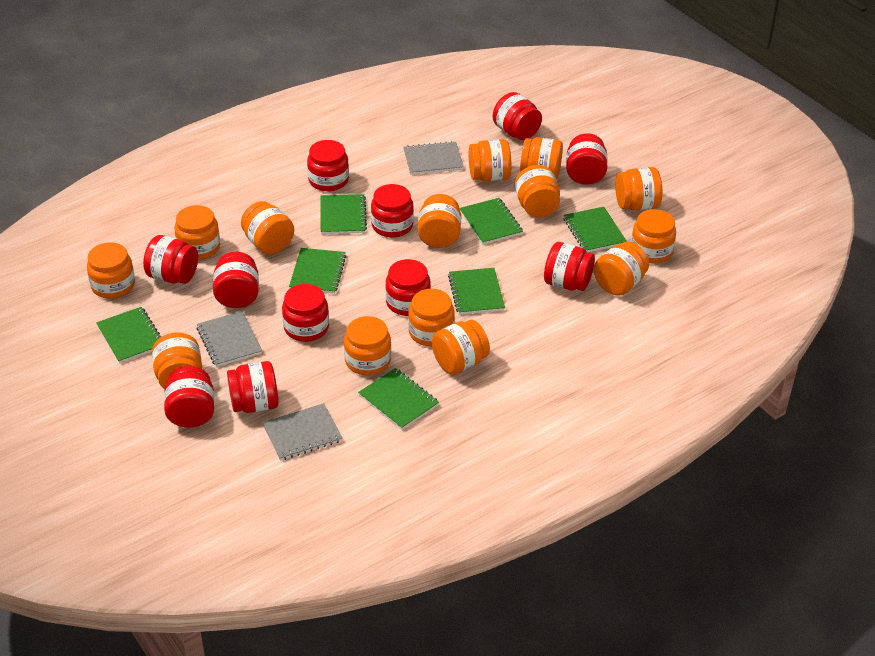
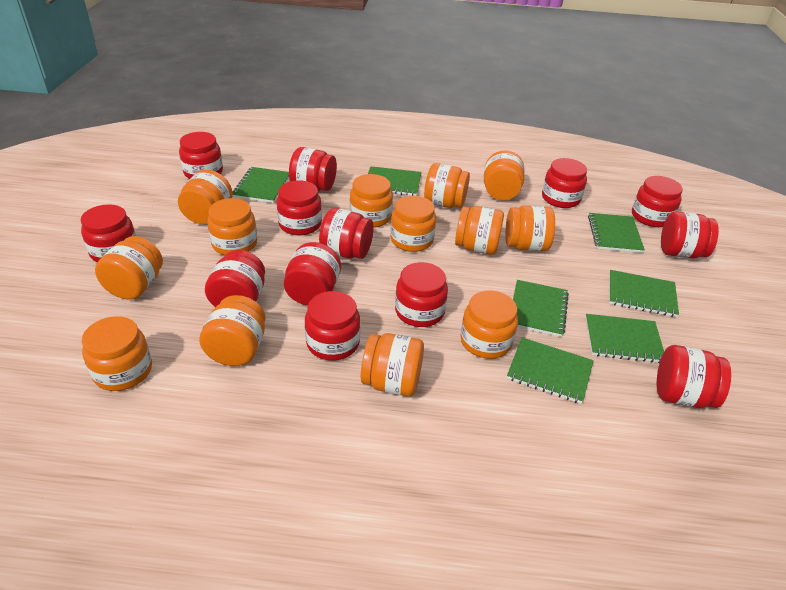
grey notebook: 3 -> 0
orange jar: 14 -> 13
red jar: 11 -> 13

